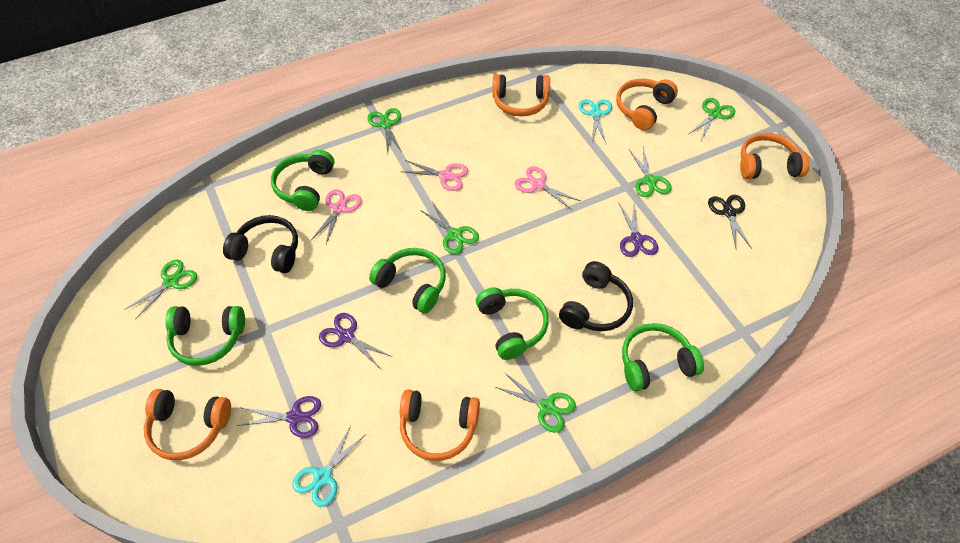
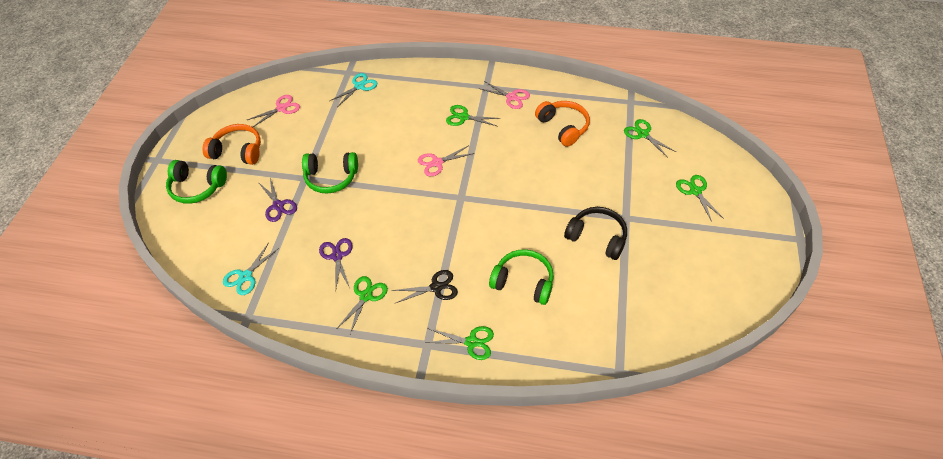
black headphones: 2 -> 1
green headphones: 5 -> 3
green scissors: 6 -> 5
orange headphones: 5 -> 2
purple scissors: 3 -> 2

